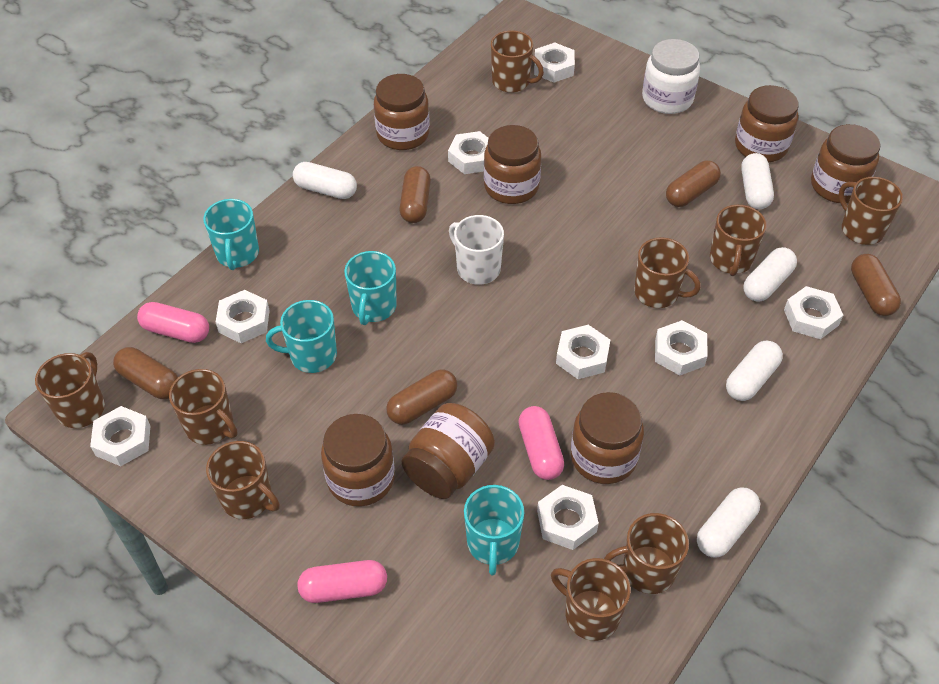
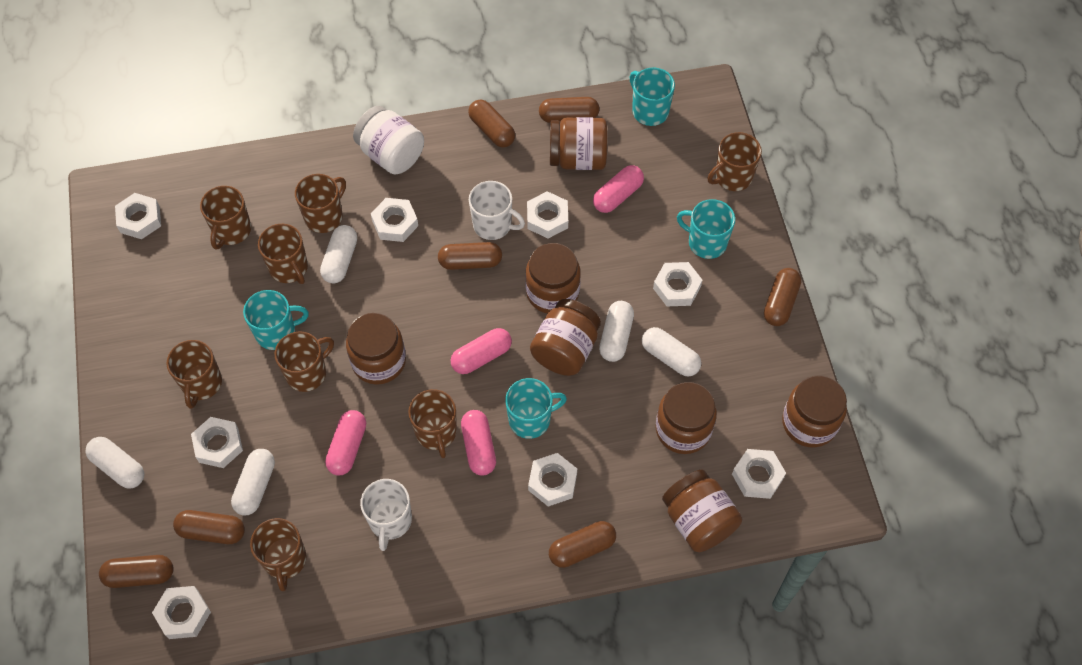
brown capsule: 5 -> 7
brown mug: 9 -> 8
pink capsule: 3 -> 4
white mug: 1 -> 2

